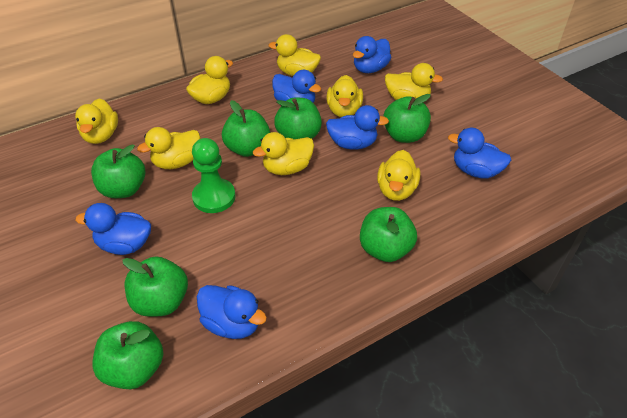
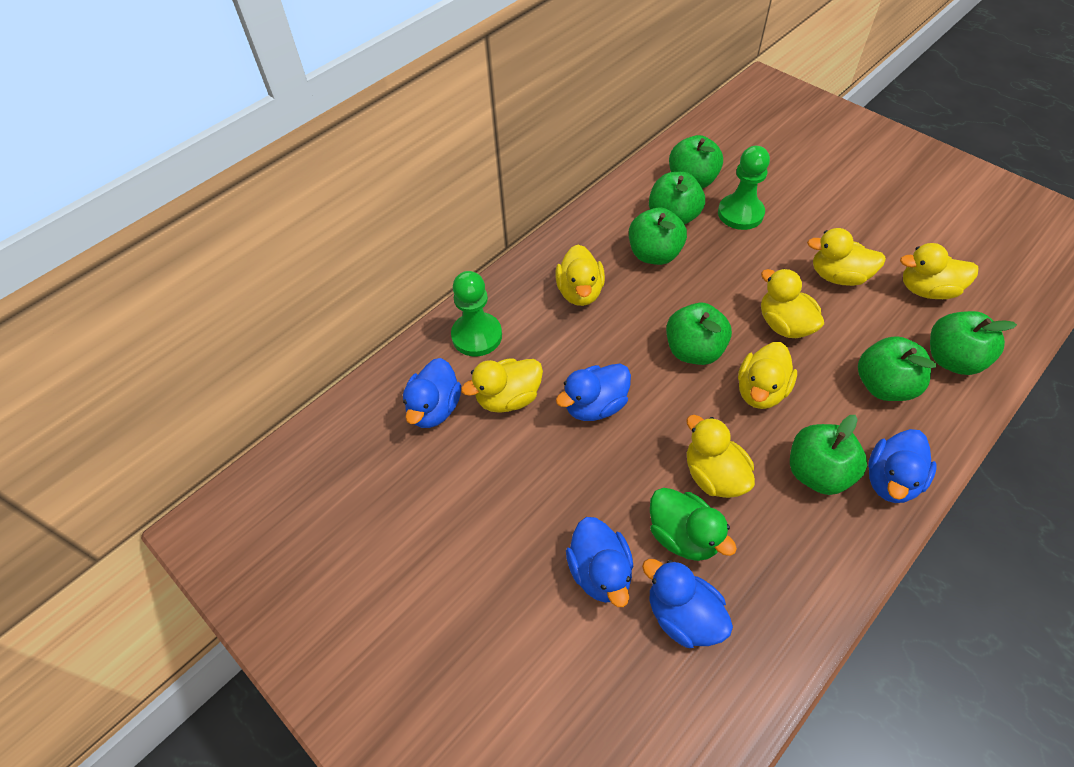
blue duck: 6 -> 5
green duck: 0 -> 1
green pawn: 1 -> 2
yellow duck: 8 -> 7

